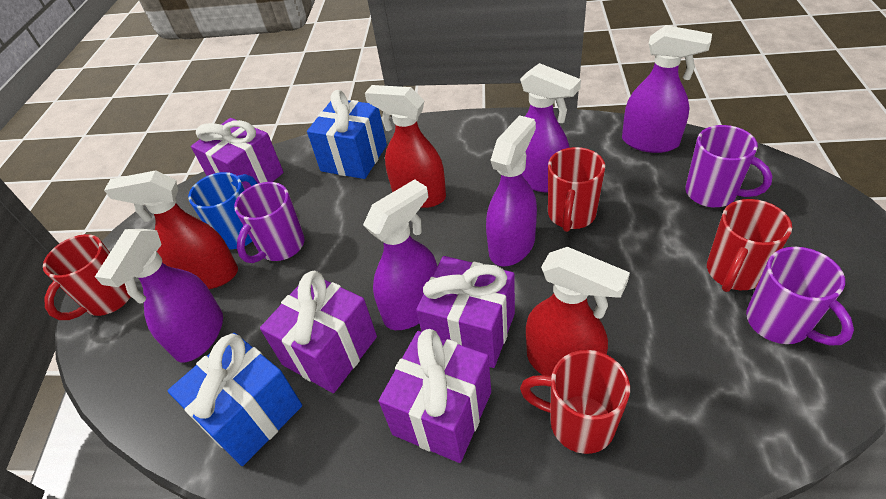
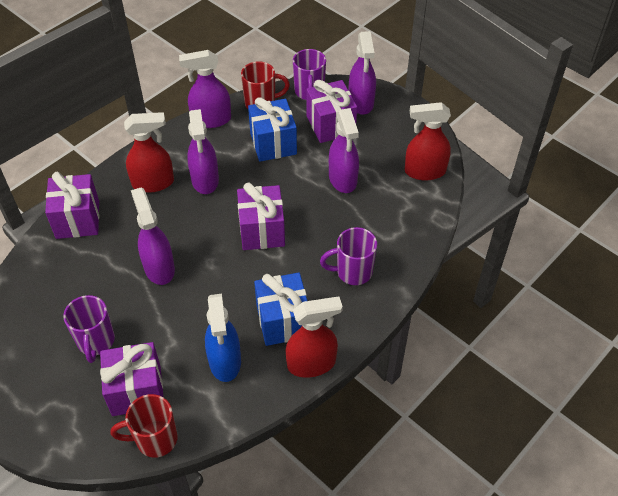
blue mug: 1 -> 0
blue spray bottle: 0 -> 1
red mug: 4 -> 2

